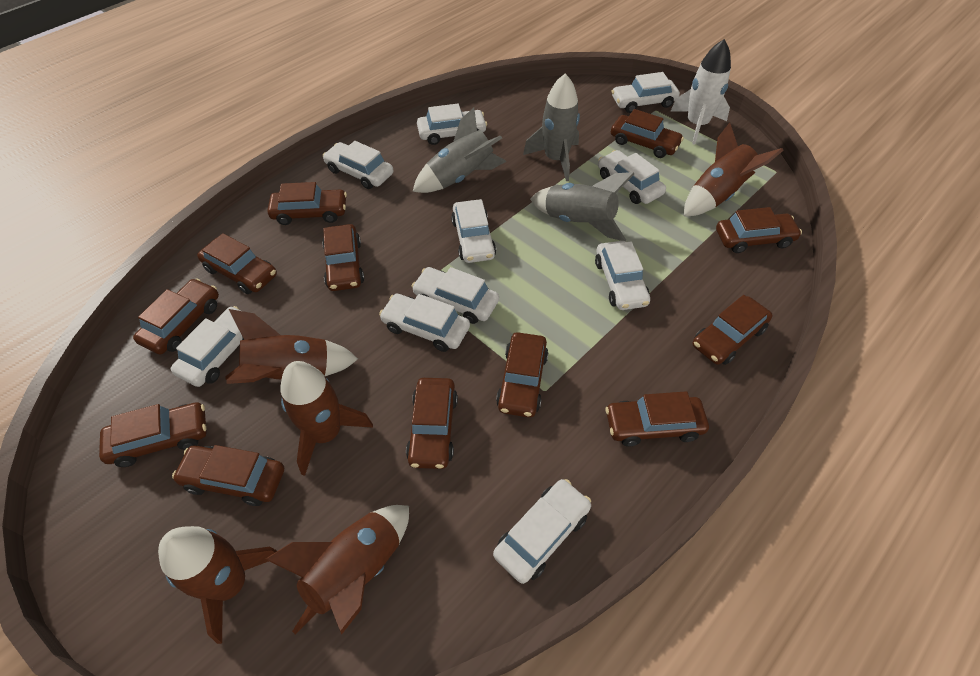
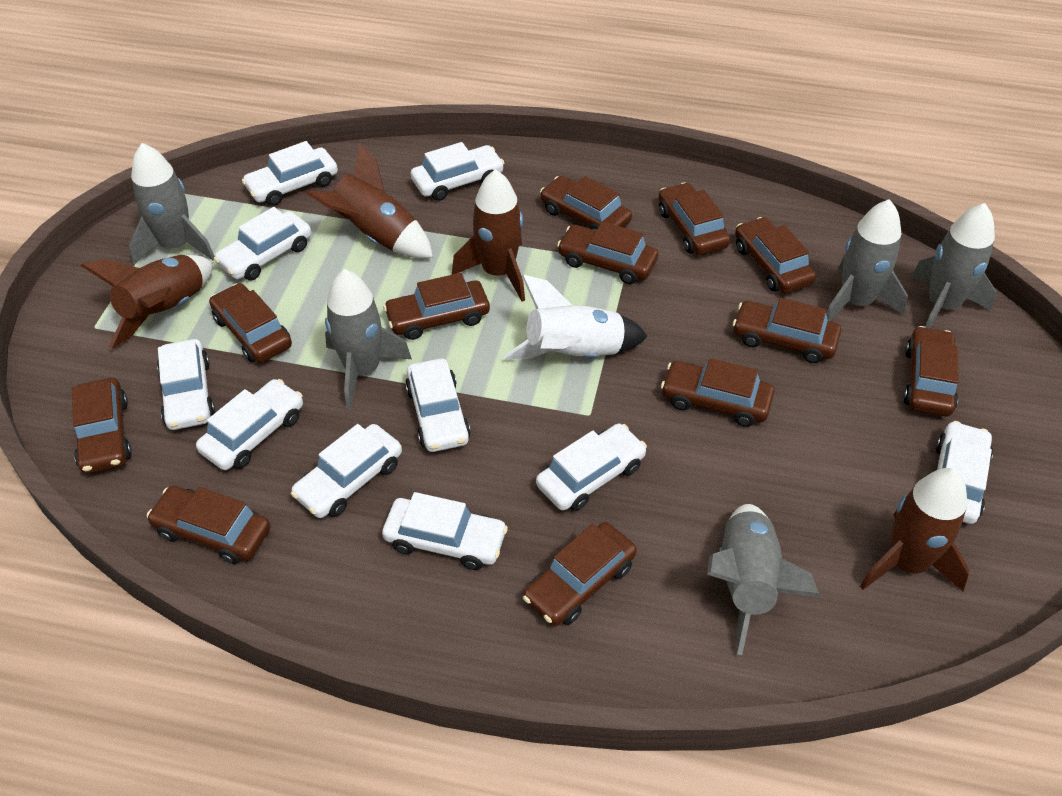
brown rocket: 5 -> 4
grey rocket: 3 -> 5

